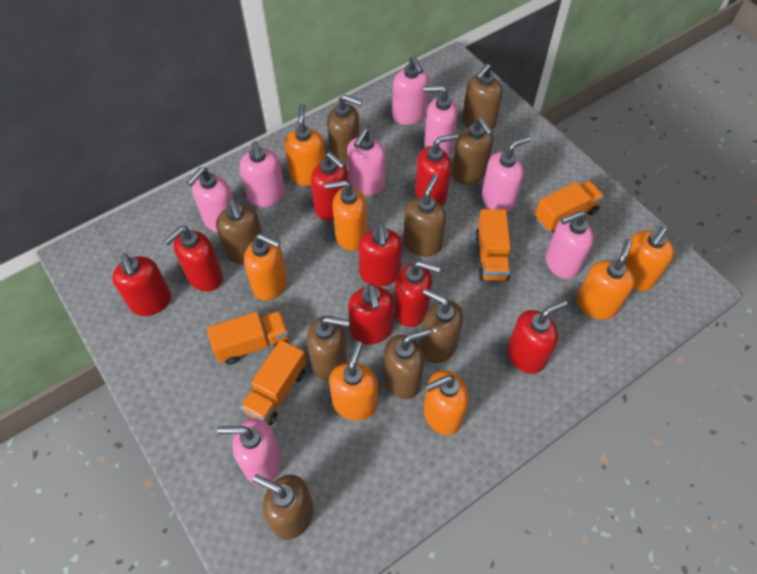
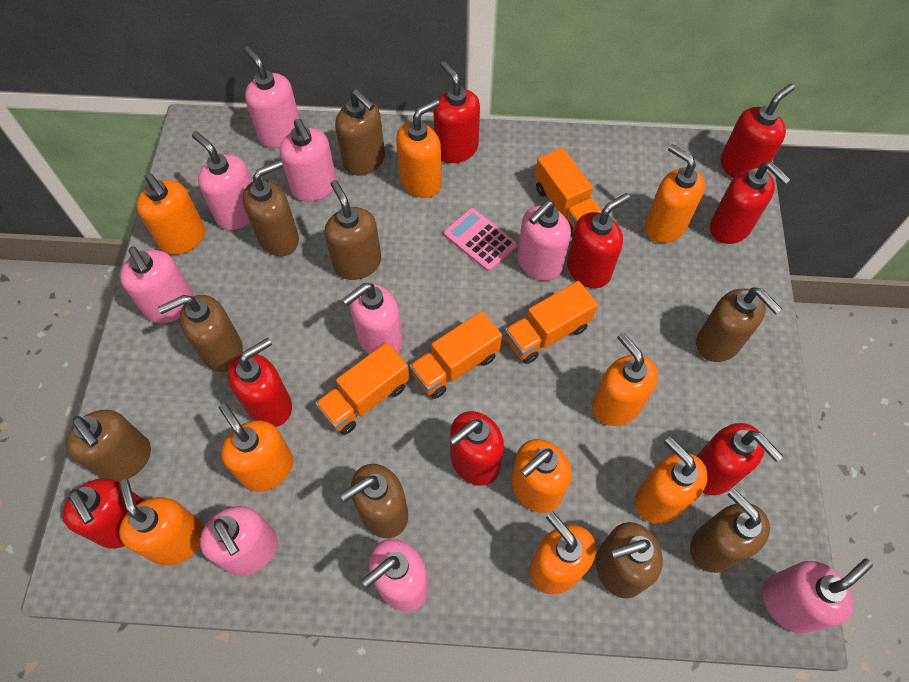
orange soap dispenser: 7 -> 9
pink calculator: 0 -> 1
pink soap dispenser: 8 -> 9

